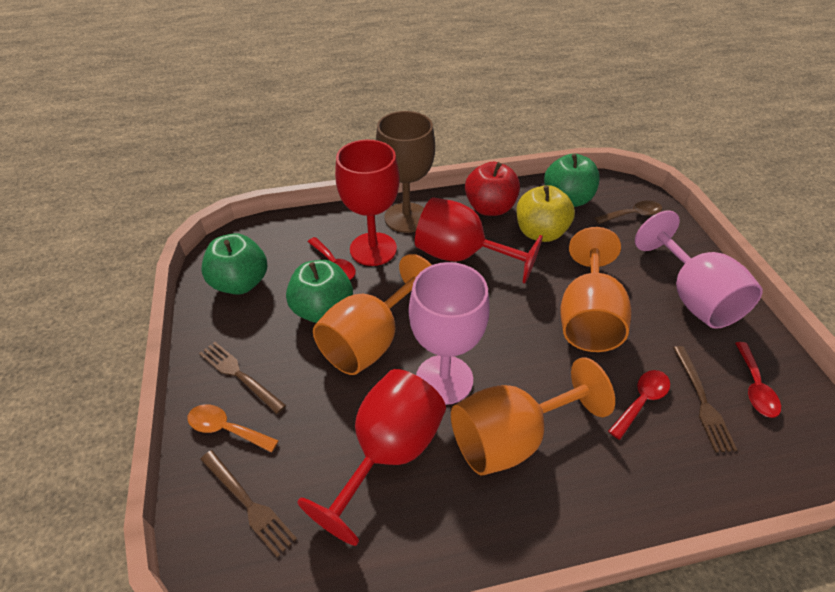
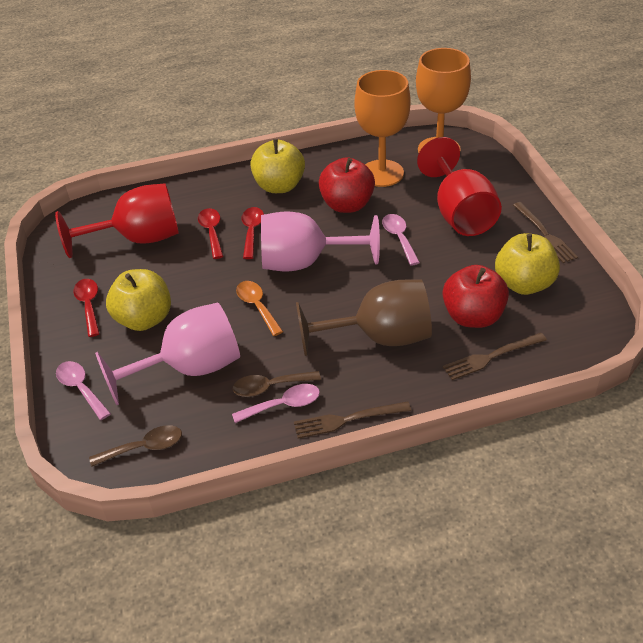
brown spoon: 1 -> 2
green apple: 3 -> 0
orange goblet: 3 -> 2
pink spoon: 0 -> 3
red apple: 1 -> 2
red goblet: 3 -> 2
yellow apple: 1 -> 3

